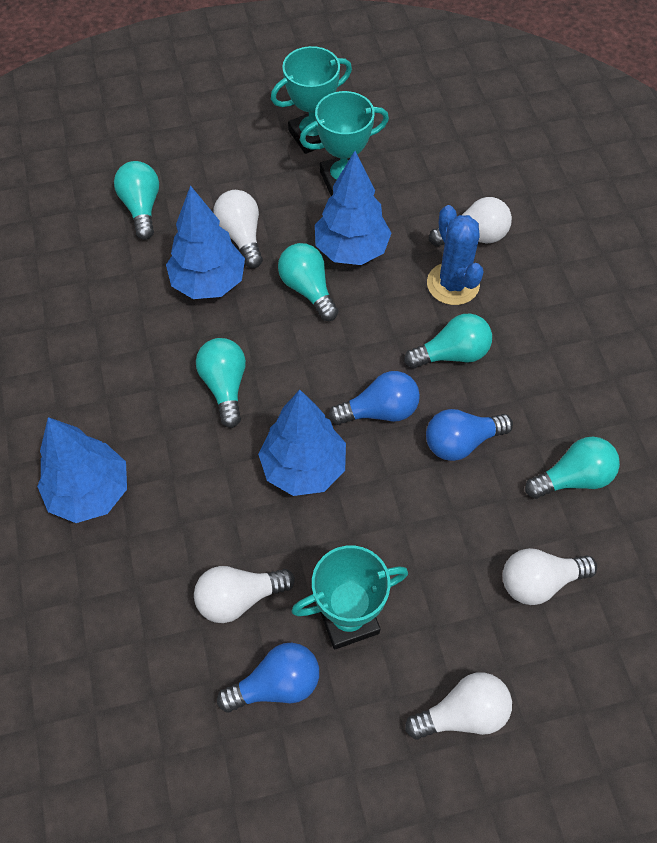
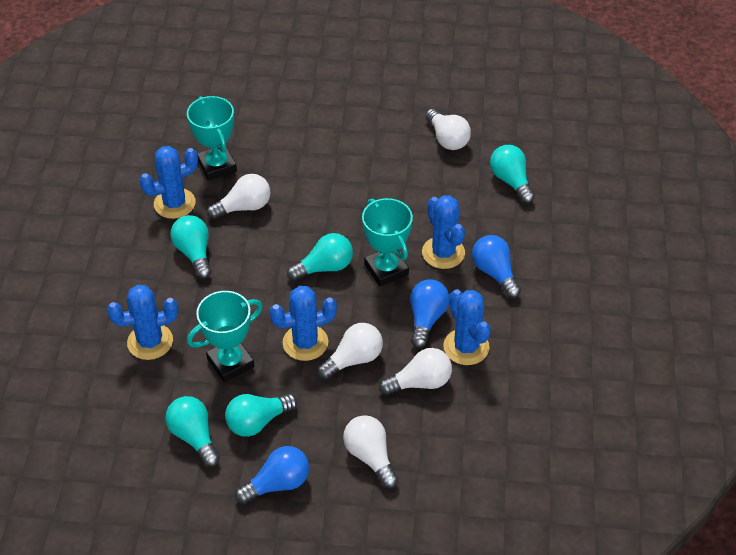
blue cactus: 1 -> 5
blue tree: 4 -> 0

